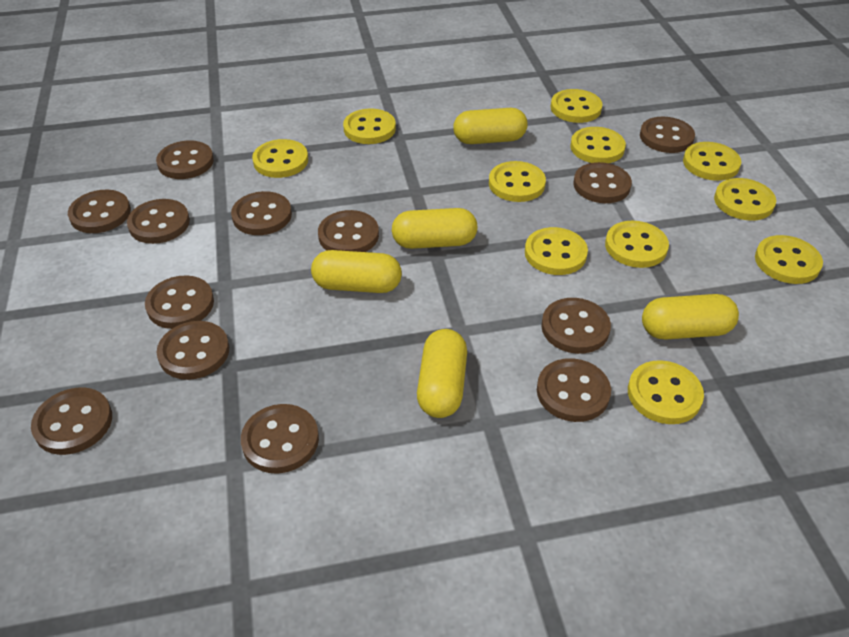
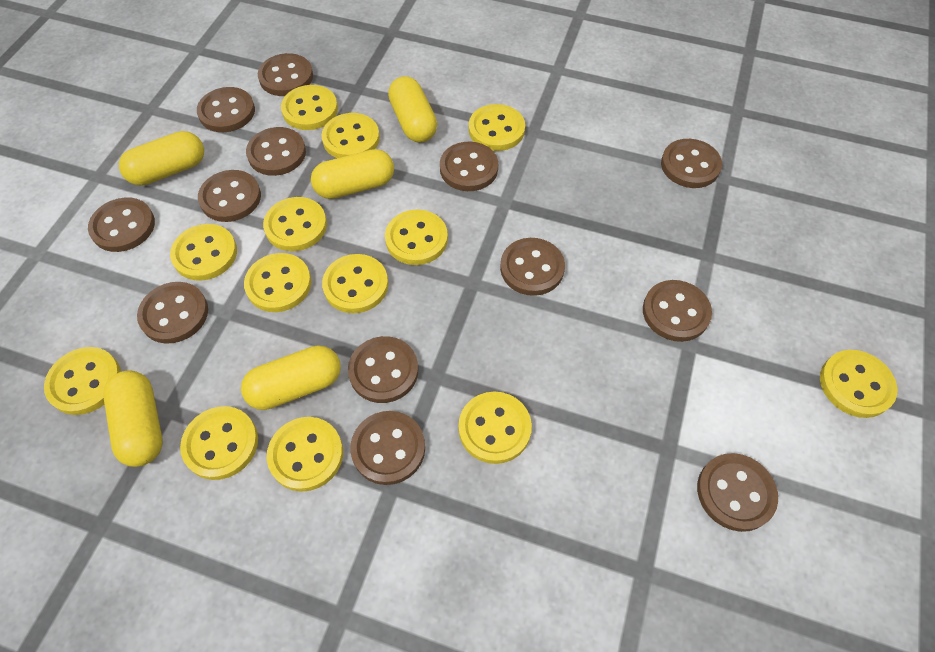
yellow button: 11 -> 13

